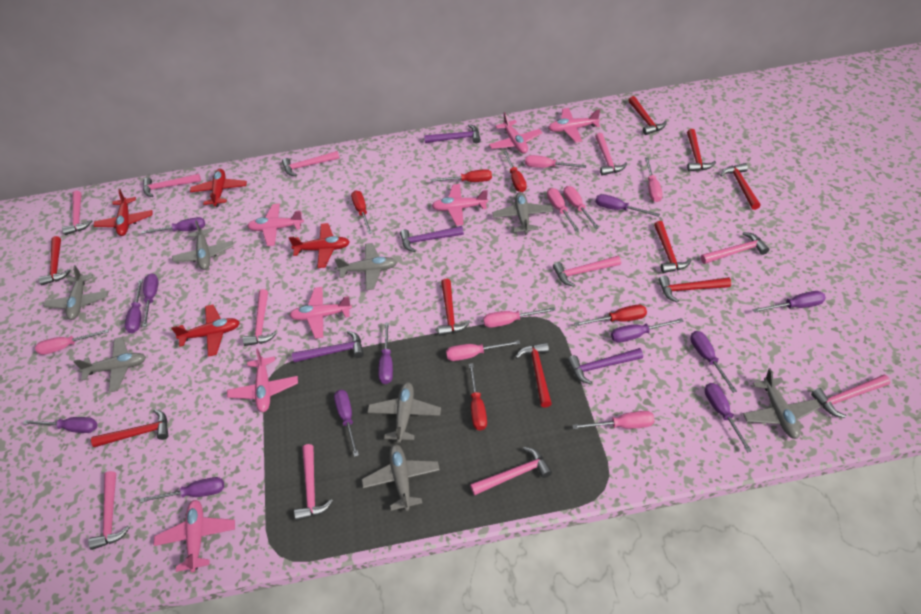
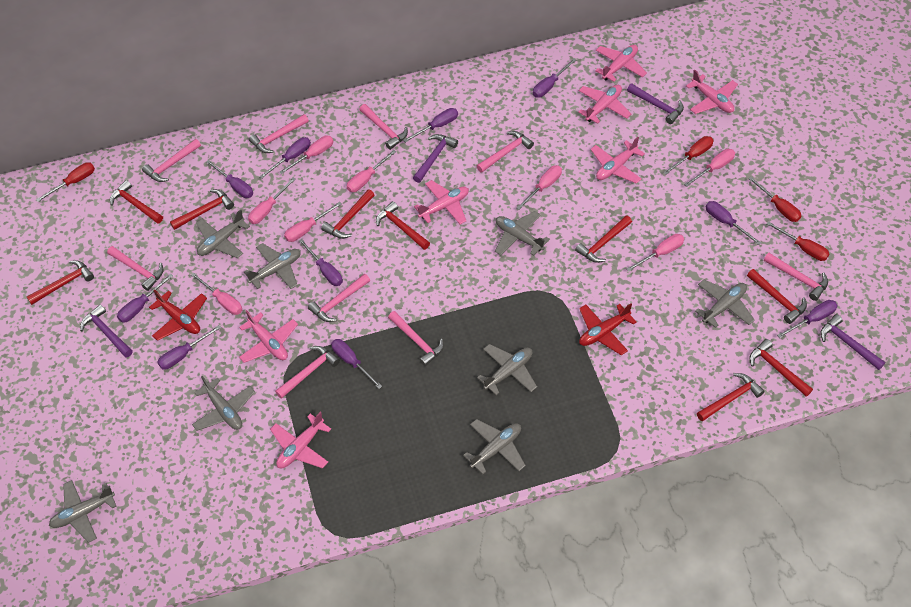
pink hammer: 11 -> 9
purple screwdriver: 12 -> 10
red plane: 4 -> 2
red screwdriver: 5 -> 4

